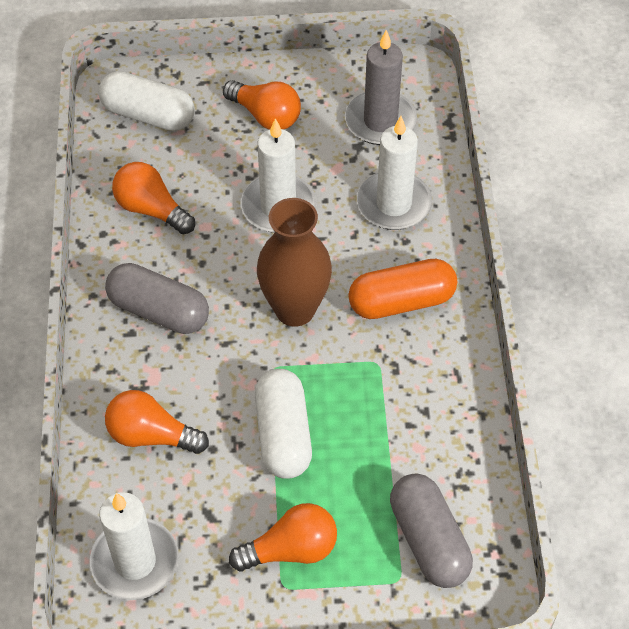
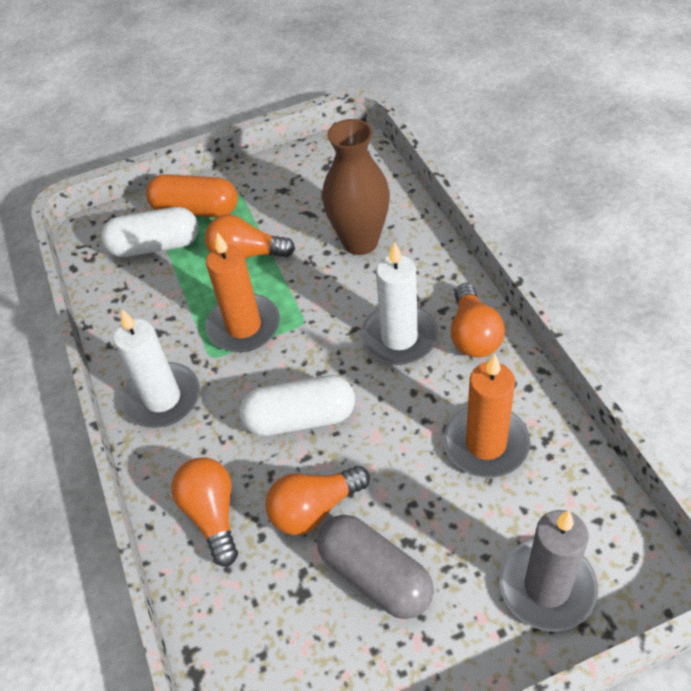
grey capsule: 2 -> 1
orange candle: 0 -> 2
white candle: 3 -> 2

